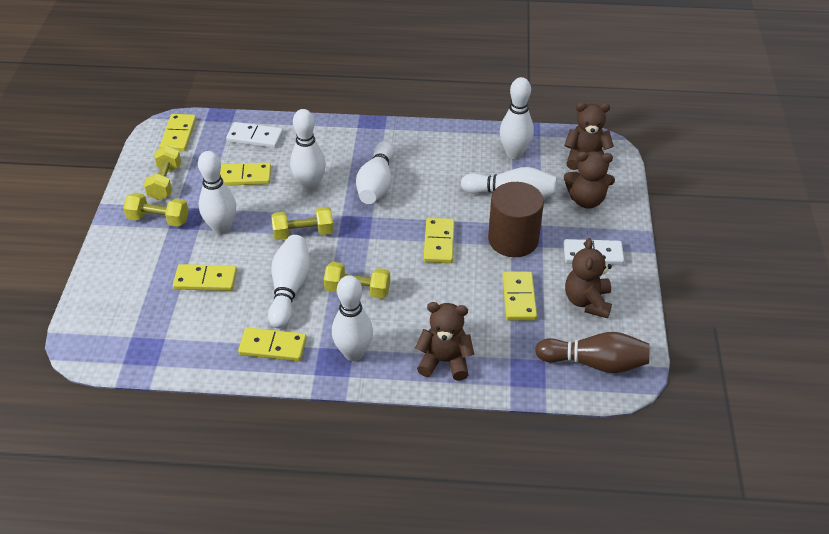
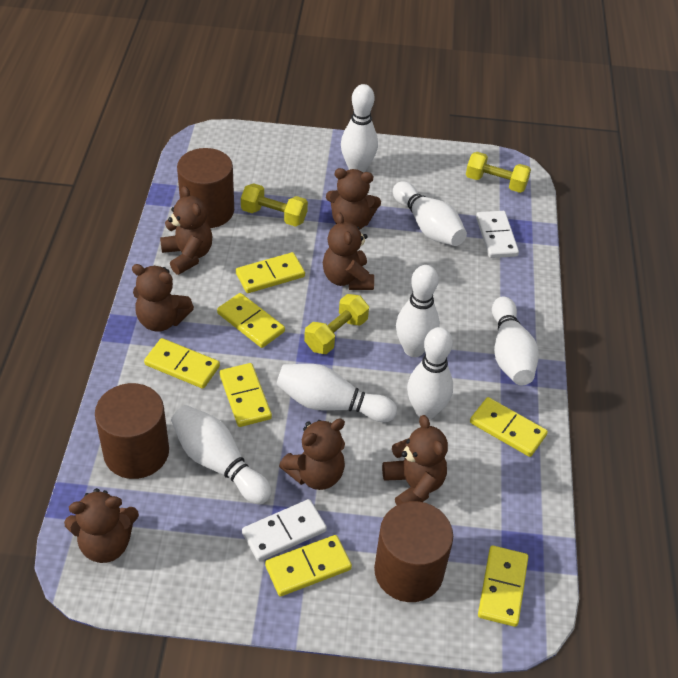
brown bowling pin: 1 -> 0
brown cylinder: 1 -> 3
brown teddy bear: 4 -> 7
yellow domino: 6 -> 7
yellow dumbbell: 4 -> 3

